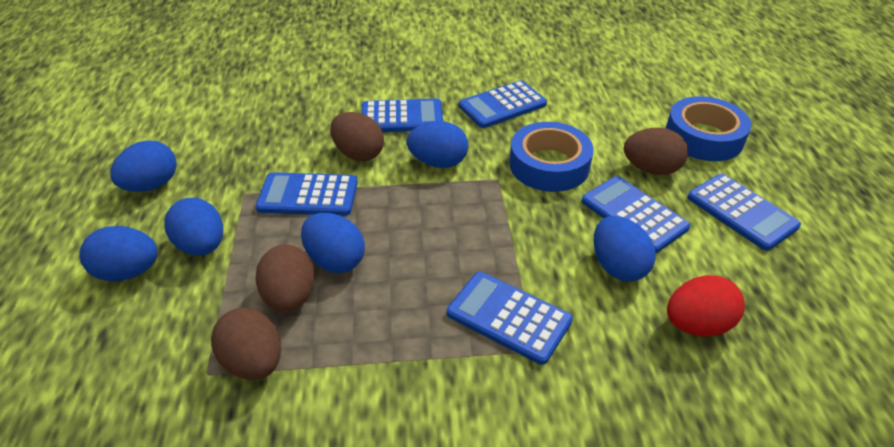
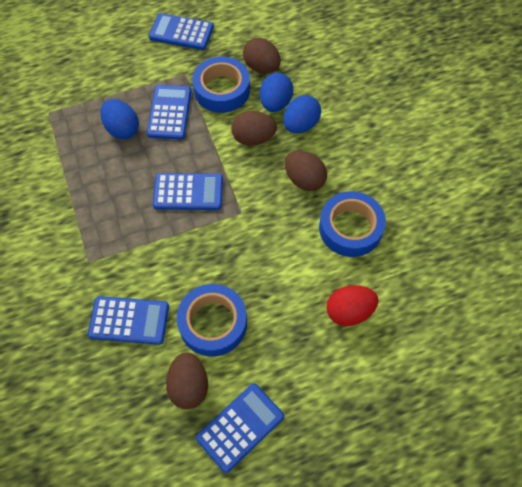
blue calculator: 6 -> 5
blue egg: 6 -> 3
blue tape: 2 -> 3

